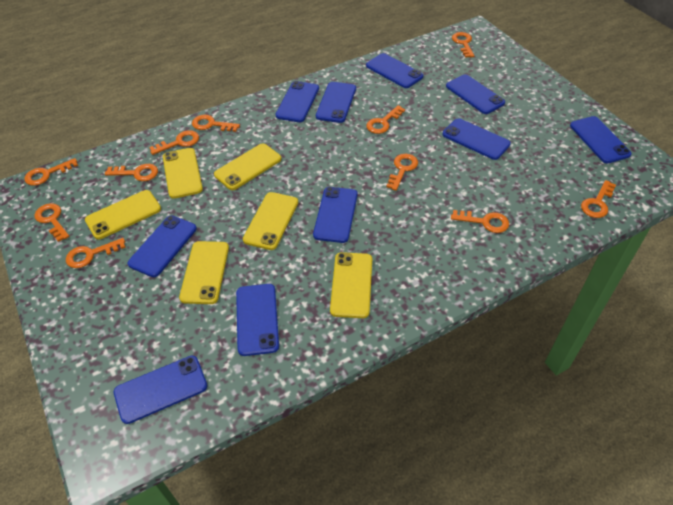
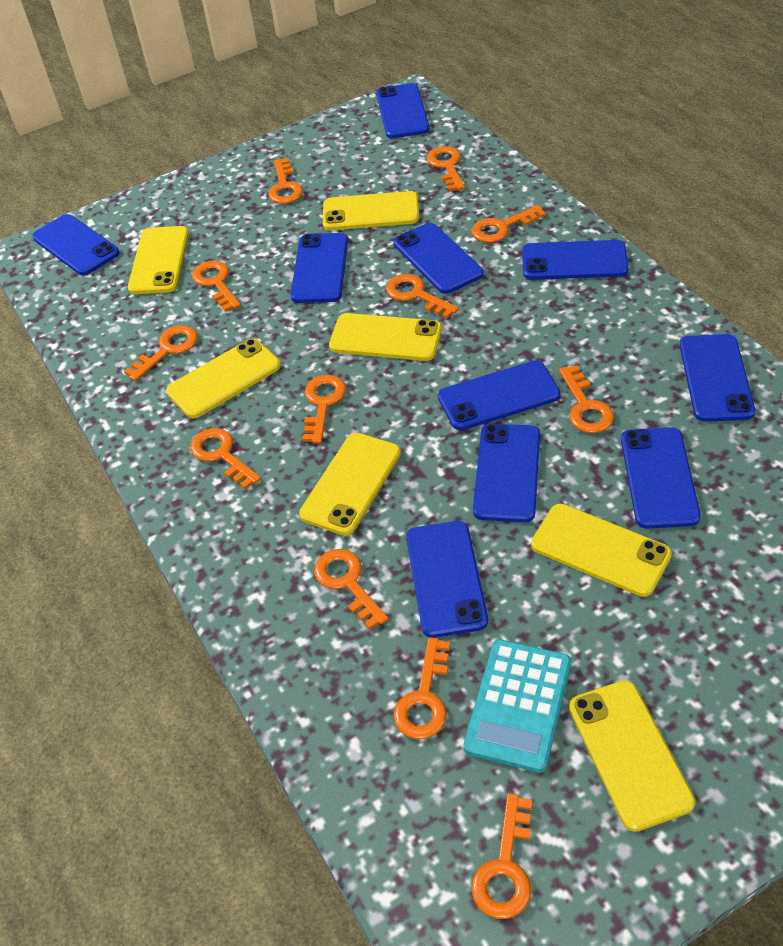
orange key: 11 -> 12
turquoise calculator: 0 -> 1
yellow phone: 6 -> 7

